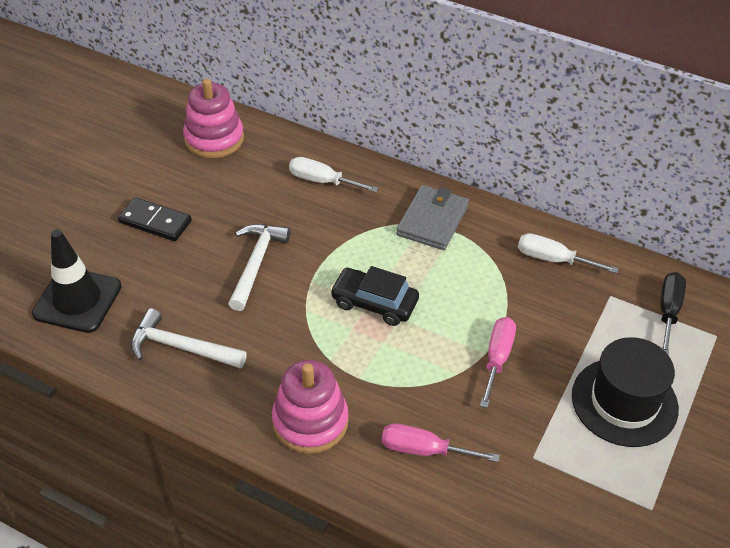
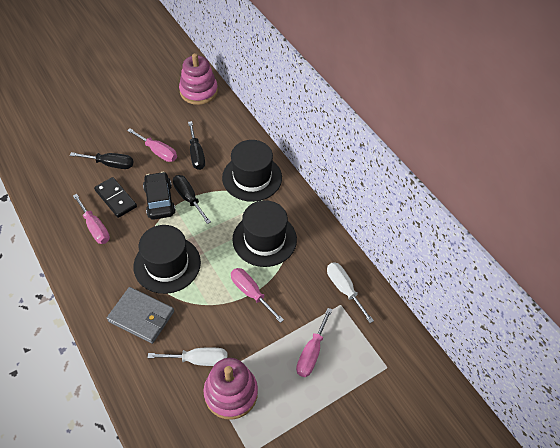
black hat: 1 -> 3
black screwdriver: 1 -> 3
black traffic cone: 1 -> 0
pink screwdriver: 2 -> 4
white hammer: 2 -> 0

